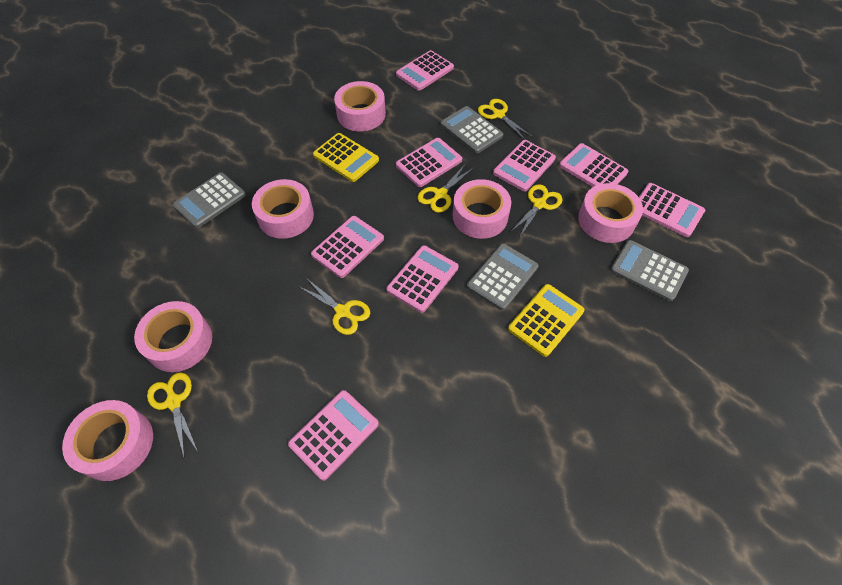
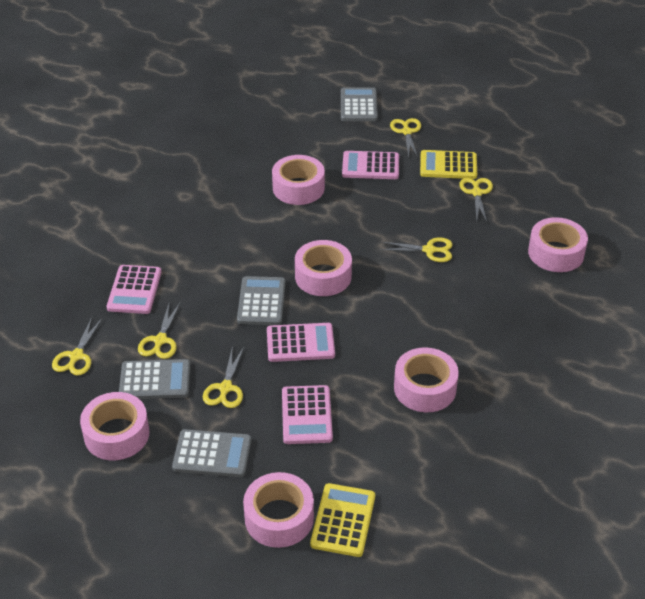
pink calculator: 8 -> 4
yellow scissors: 5 -> 6

